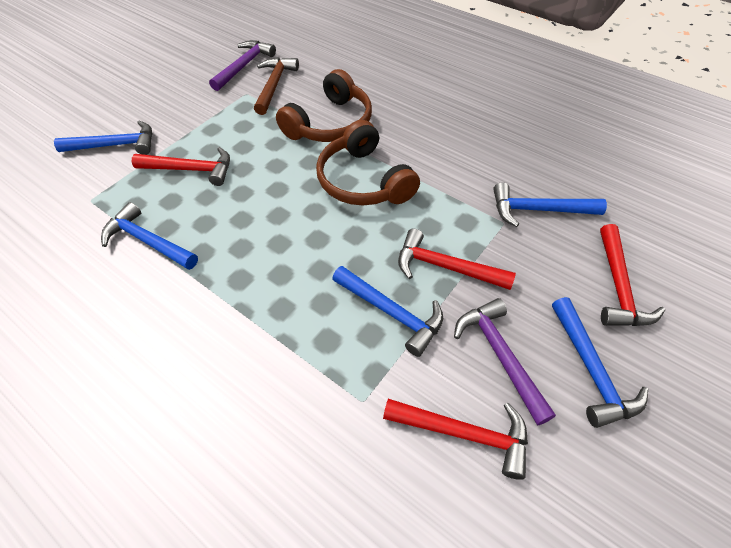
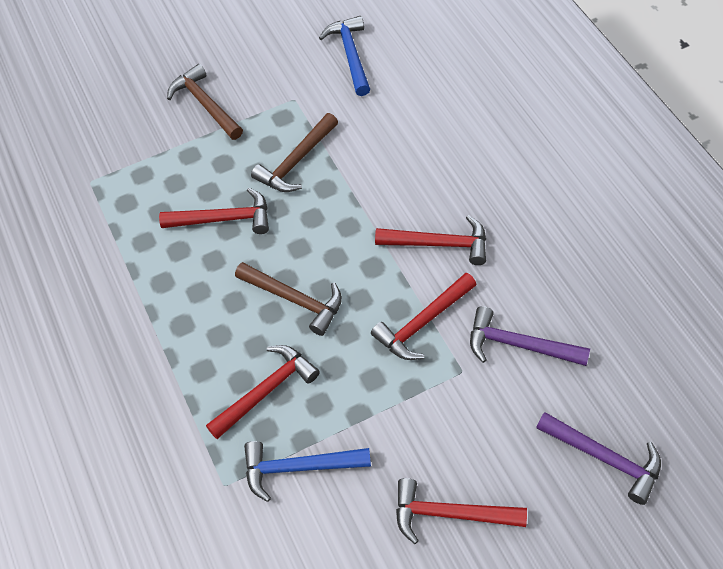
blue hammer: 5 -> 2
brown hammer: 1 -> 3
brown headphones: 2 -> 0
red hammer: 4 -> 5

